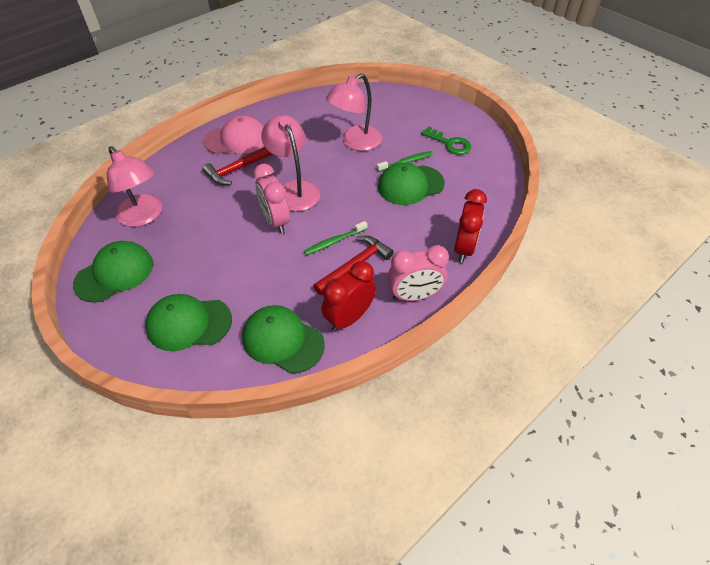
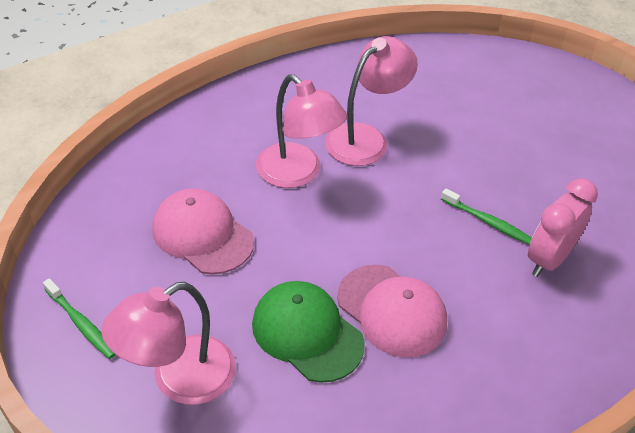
green cap: 4 -> 1
green key: 1 -> 0
pink cap: 1 -> 2
pink clock: 2 -> 1
red clock: 2 -> 0
red hammer: 2 -> 0

